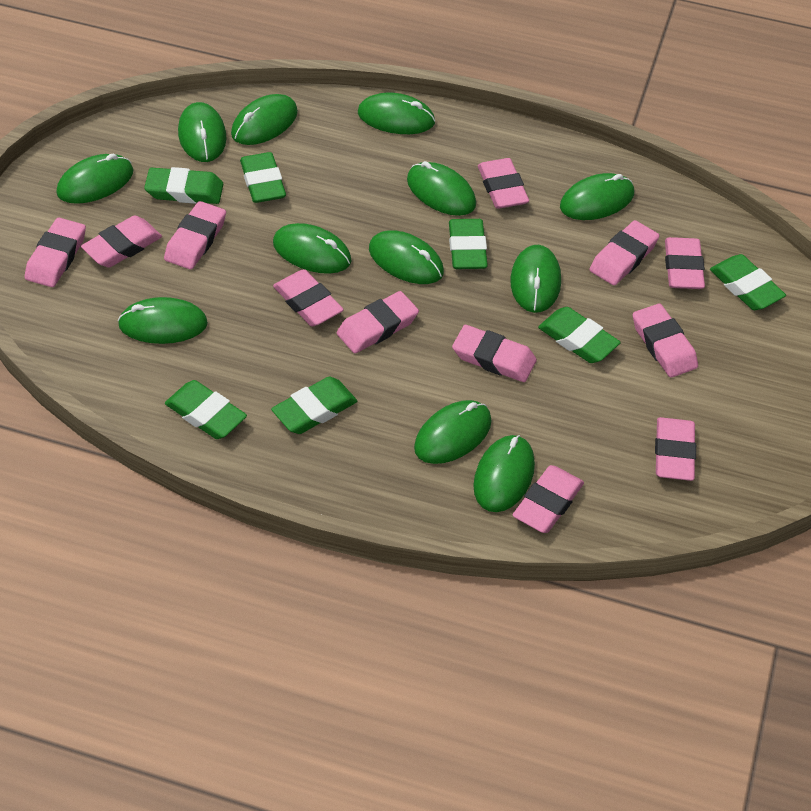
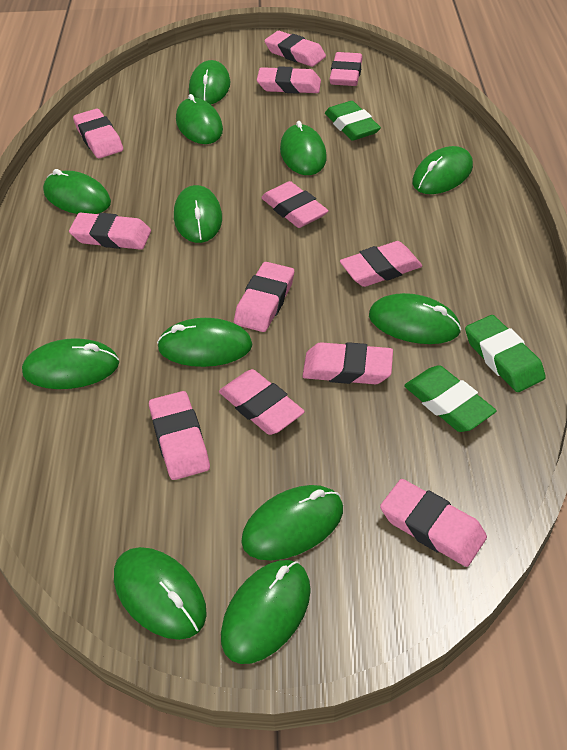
green eraser: 7 -> 3

